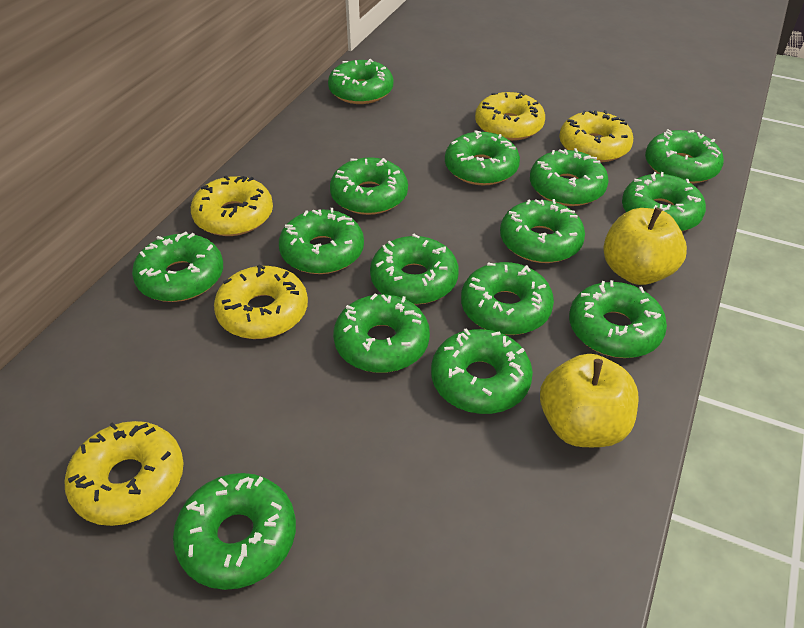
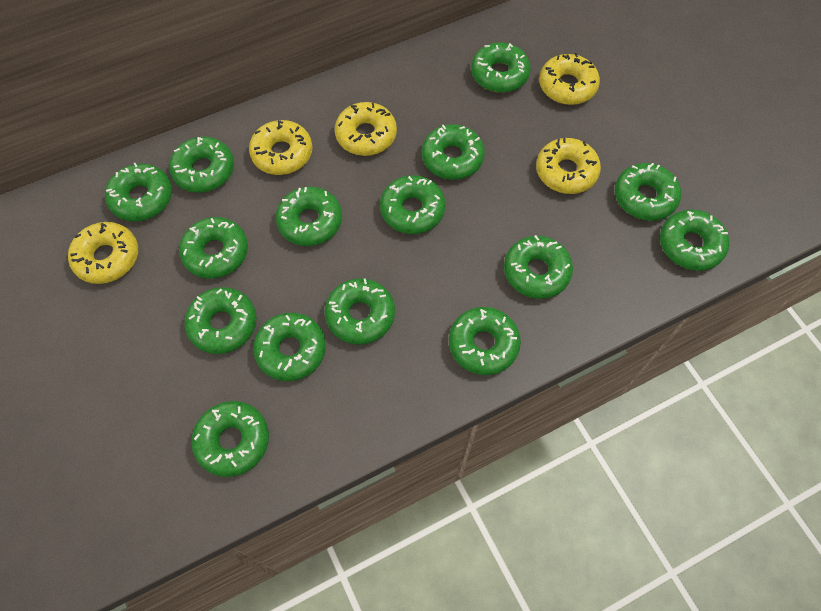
yellow apple: 2 -> 0

